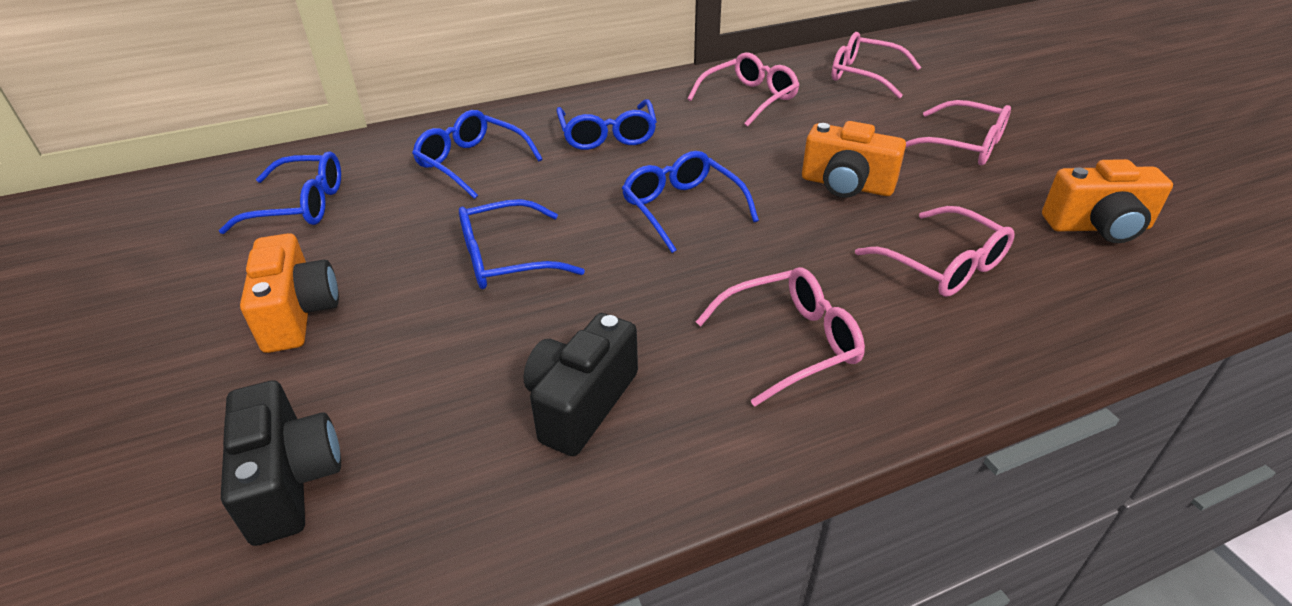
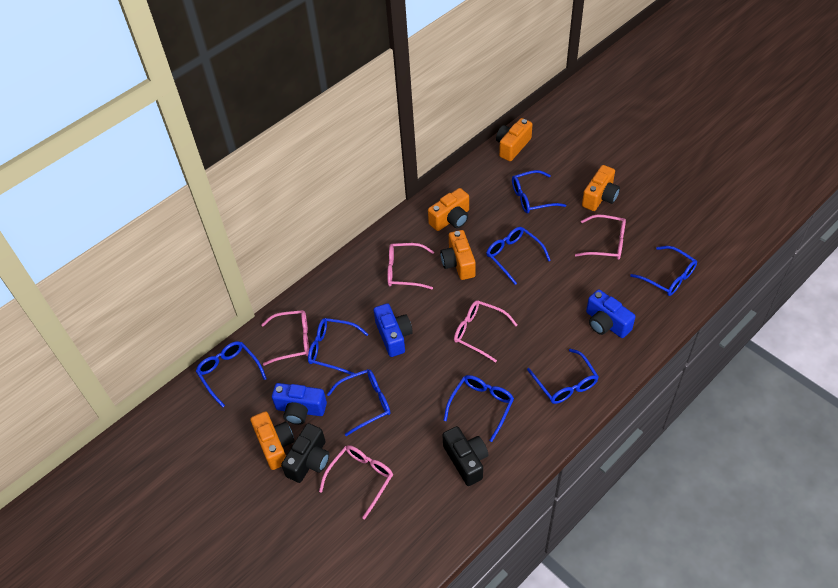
blue camera: 0 -> 3
blue glasses: 5 -> 8
orange camera: 3 -> 5

